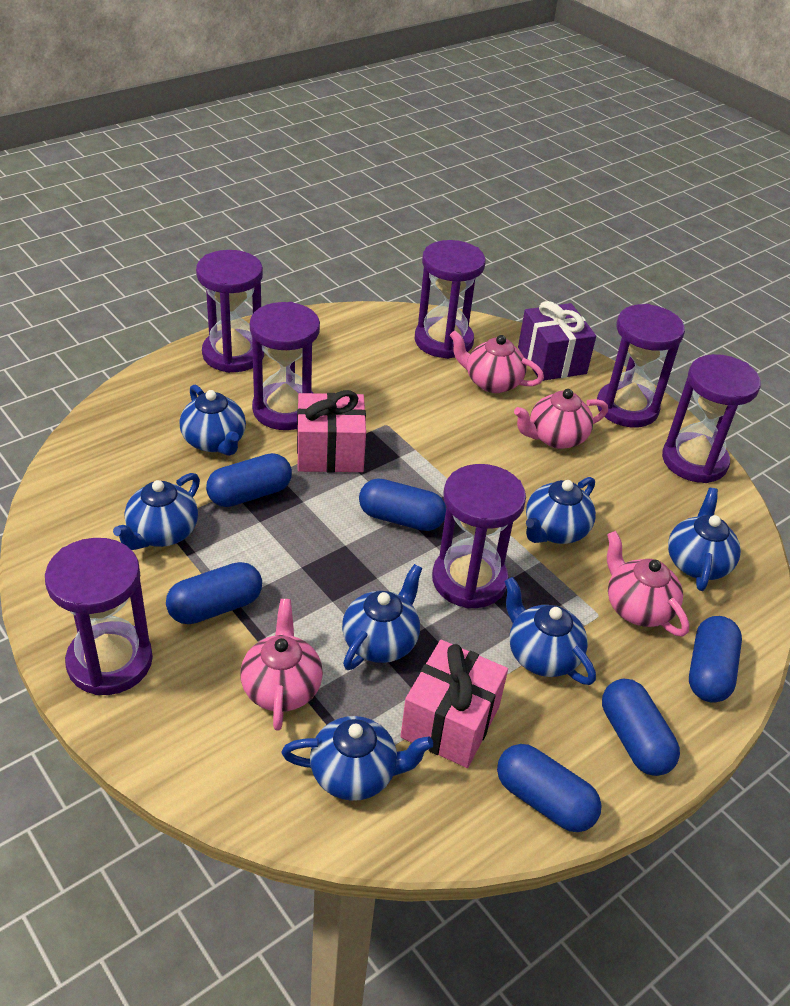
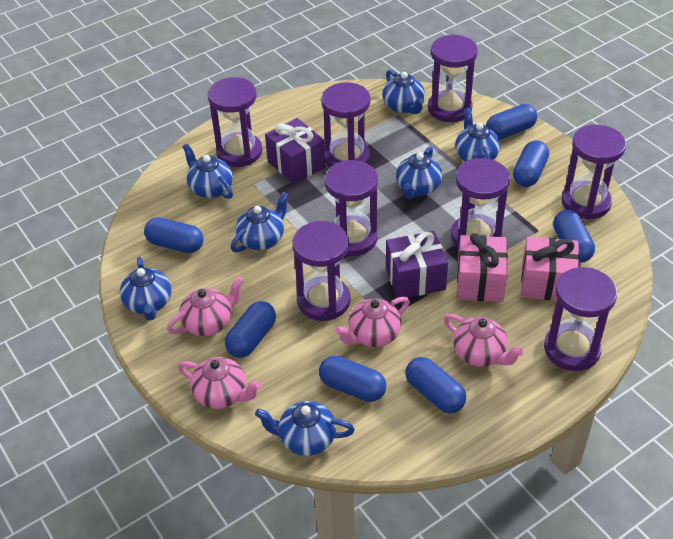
blue capsule: 6 -> 7
purple gift: 1 -> 2
purple hourglass: 7 -> 8

